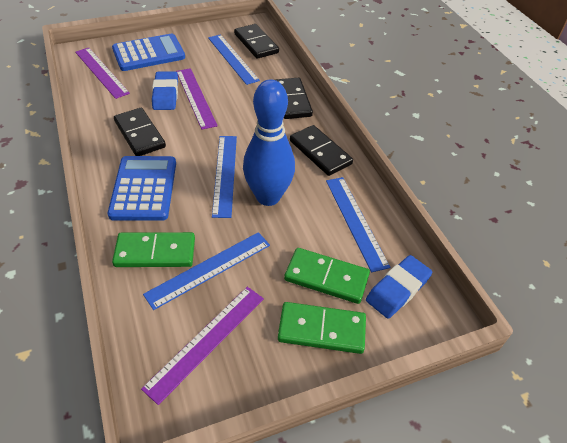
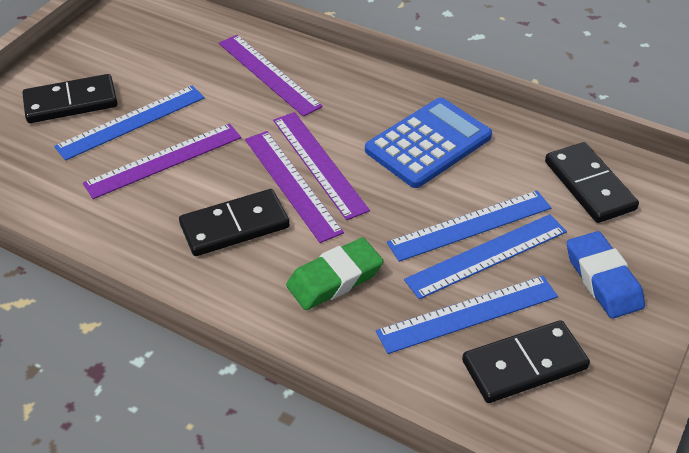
blue bowling pin: 1 -> 0
blue calculator: 2 -> 1
blue eraser: 2 -> 1
green domino: 3 -> 0
green eraser: 0 -> 1
purple ruler: 3 -> 4

